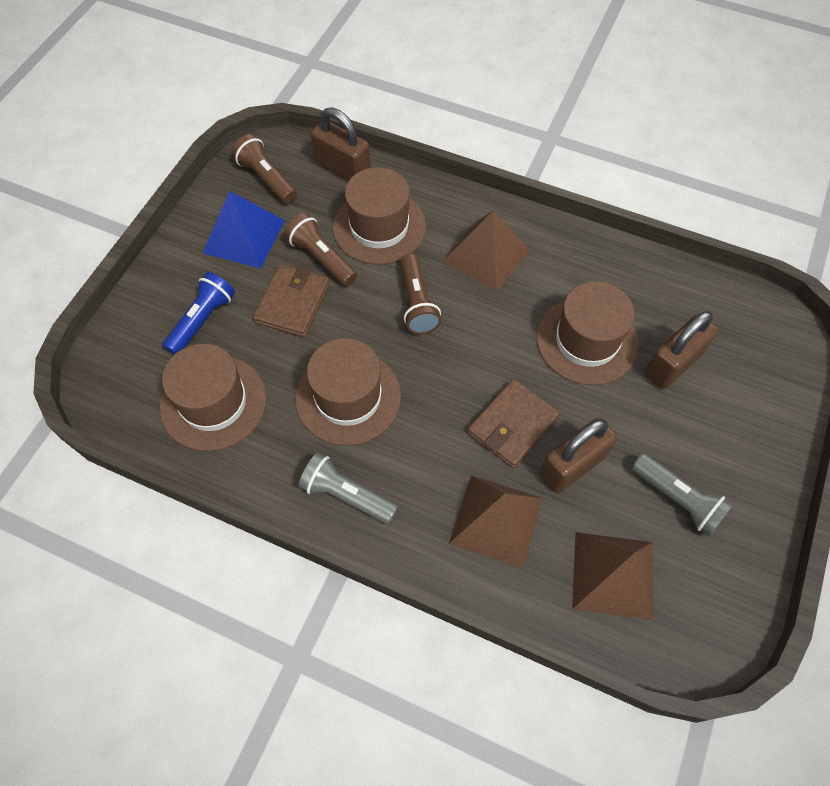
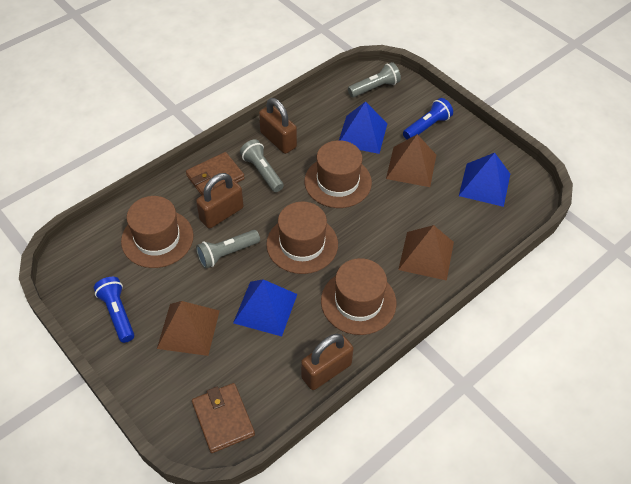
blue flashlight: 1 -> 2
blue pyramid: 1 -> 3
brown flashlight: 3 -> 0
grey flashlight: 2 -> 3

